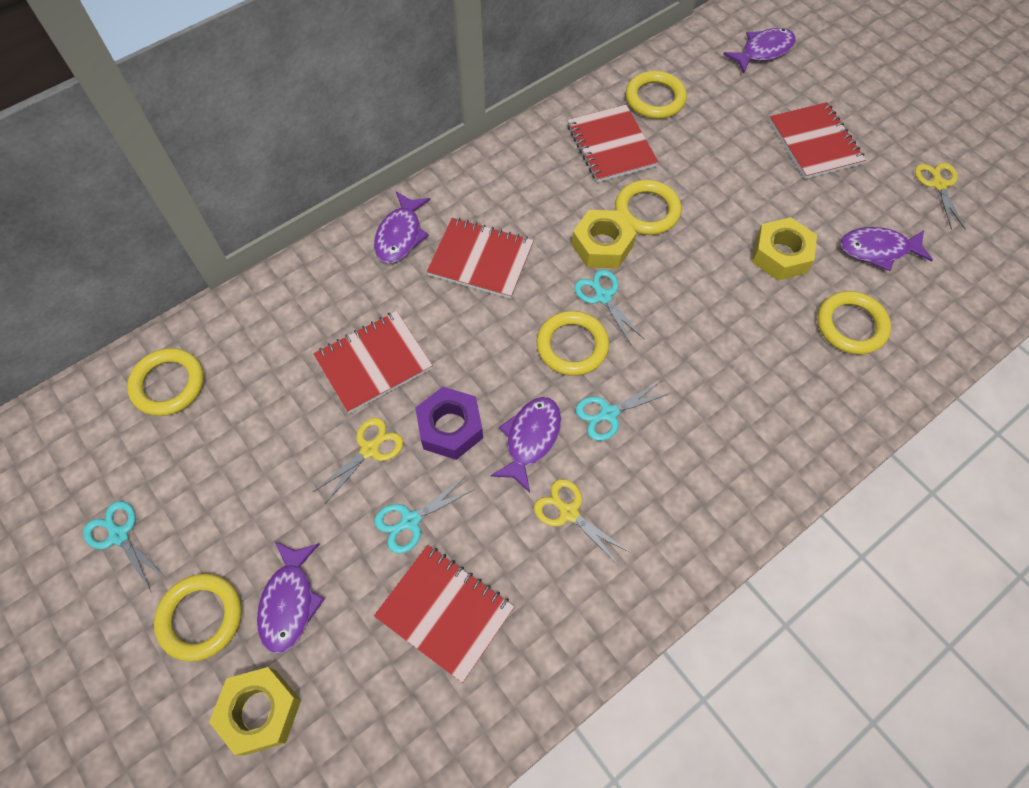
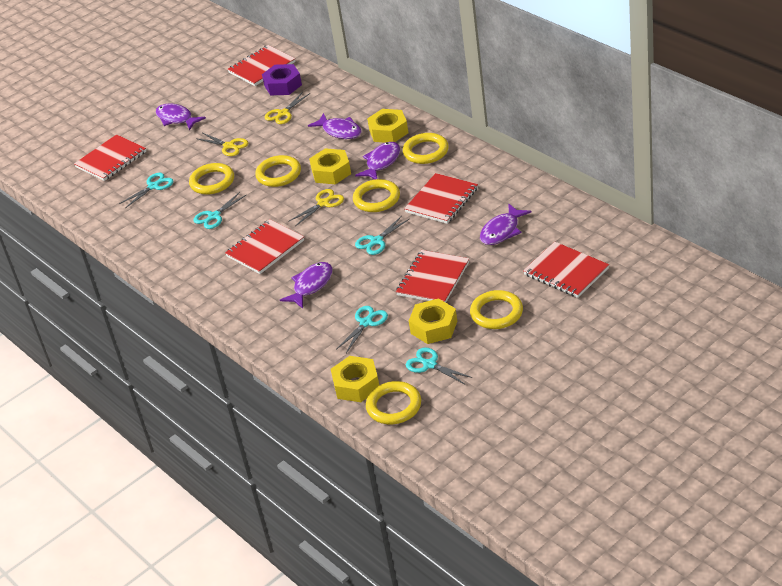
red notebook: 5 -> 6
turquoise scissors: 4 -> 5
yellow nut: 3 -> 4

